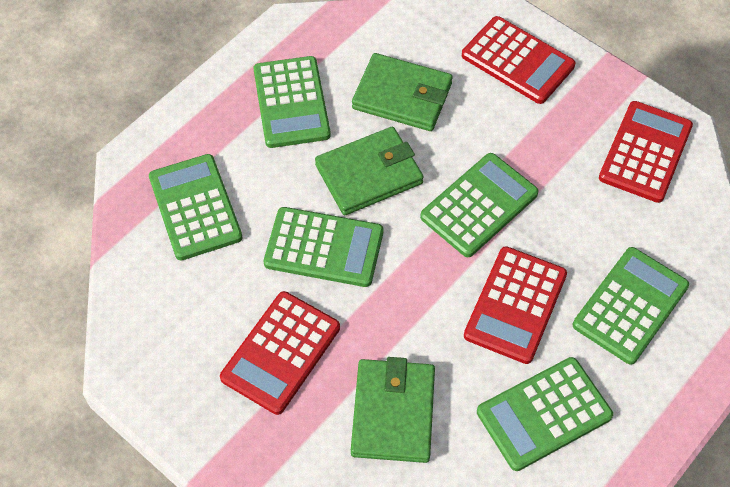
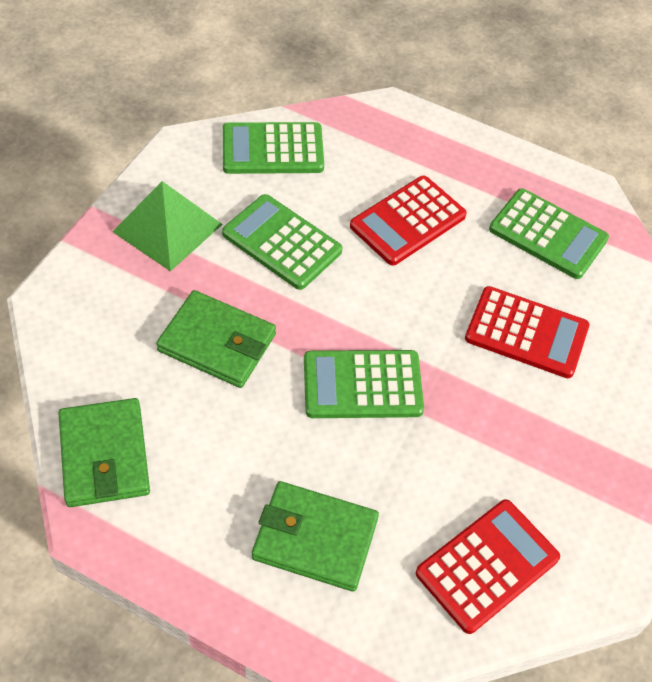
green calculator: 6 -> 4
green pyramid: 0 -> 1
red calculator: 4 -> 3

